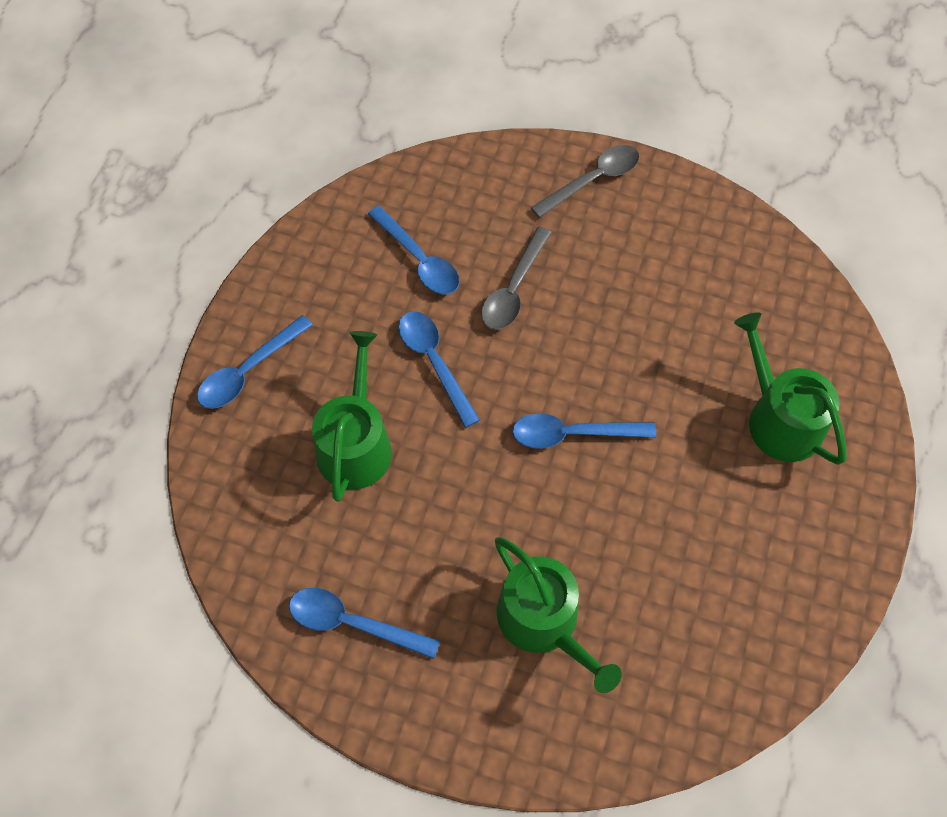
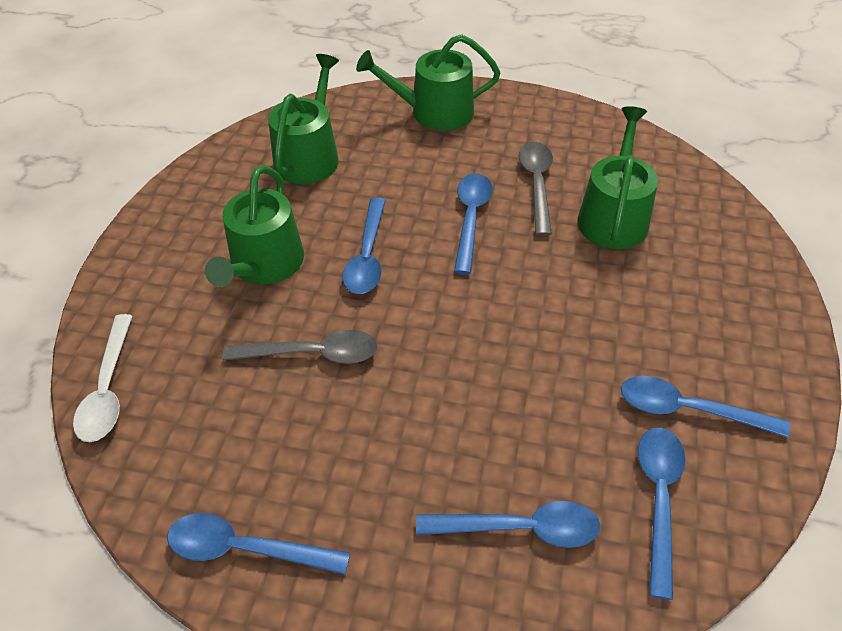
blue spoon: 5 -> 6
green watering can: 3 -> 4
white spoon: 0 -> 1

